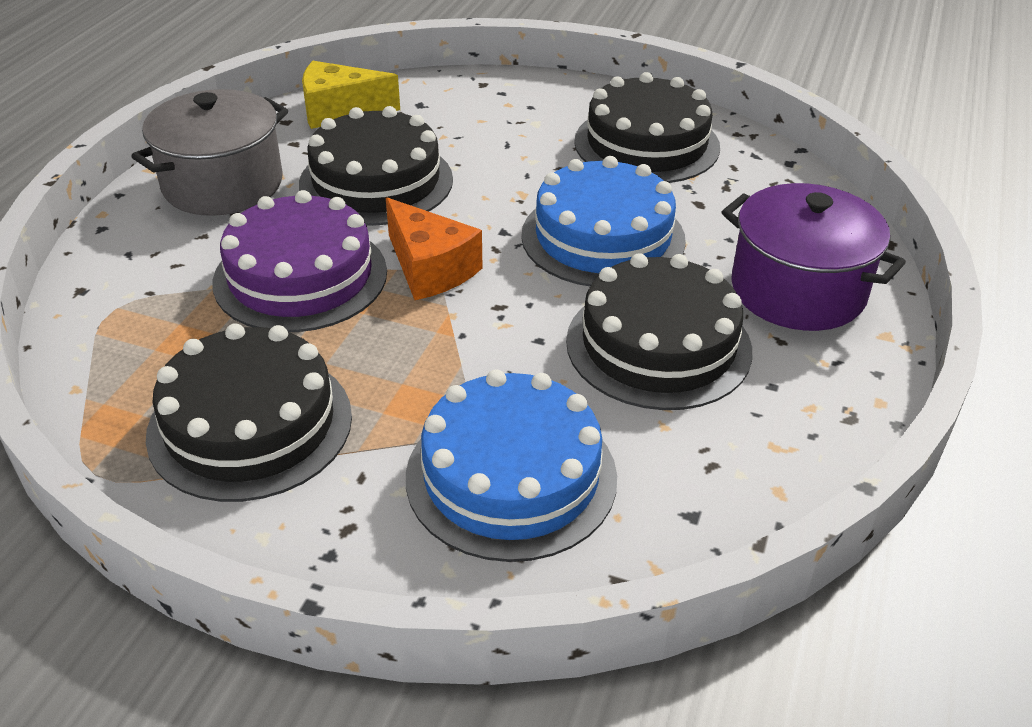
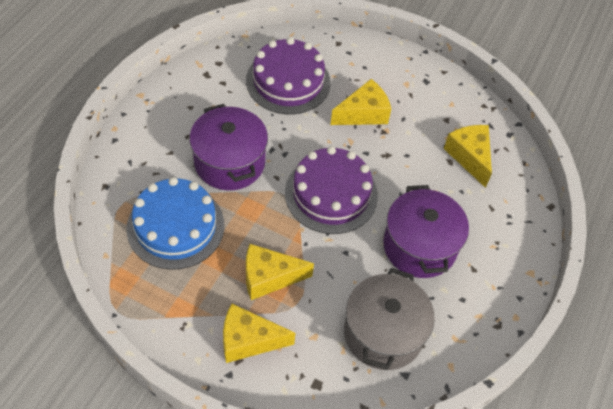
black cake: 4 -> 0
blue cake: 2 -> 1
orange cheese: 1 -> 0
purple cake: 1 -> 2
purple pot: 1 -> 2
yellow cheese: 1 -> 4

